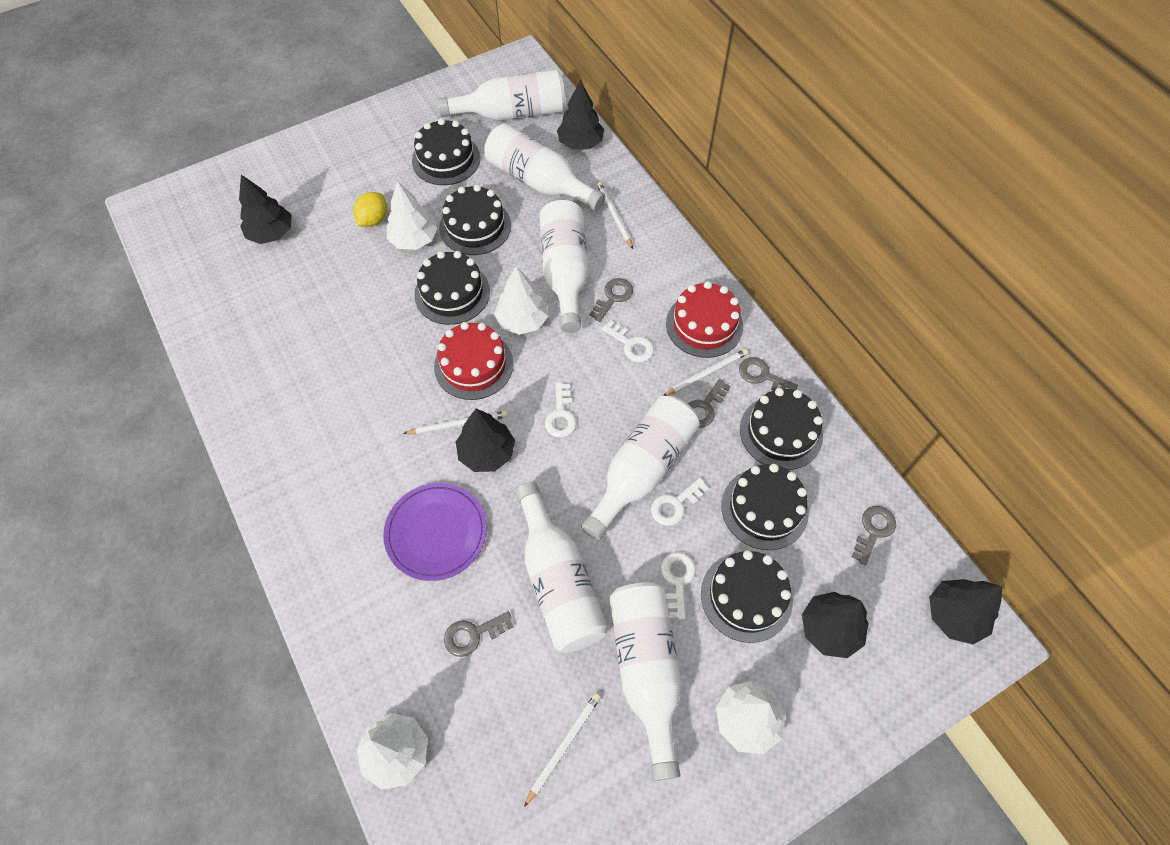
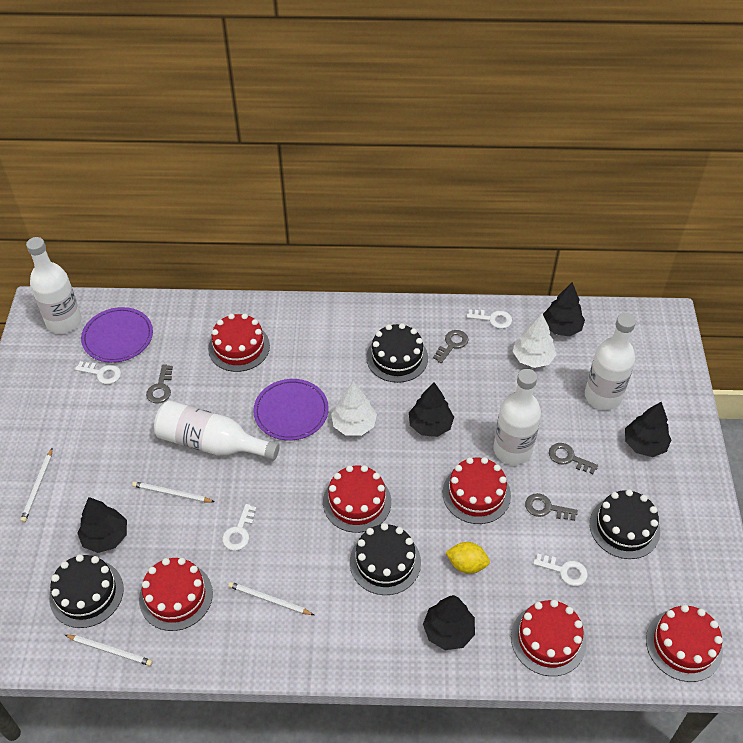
black cake: 6 -> 4
grey key: 5 -> 4
purple plate: 1 -> 2
red cake: 2 -> 6
white bottle: 6 -> 4
white tree: 4 -> 2

